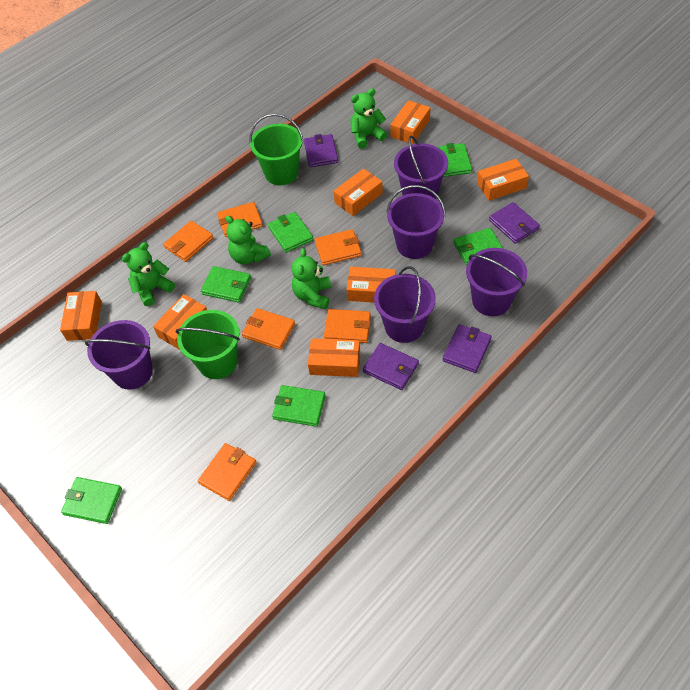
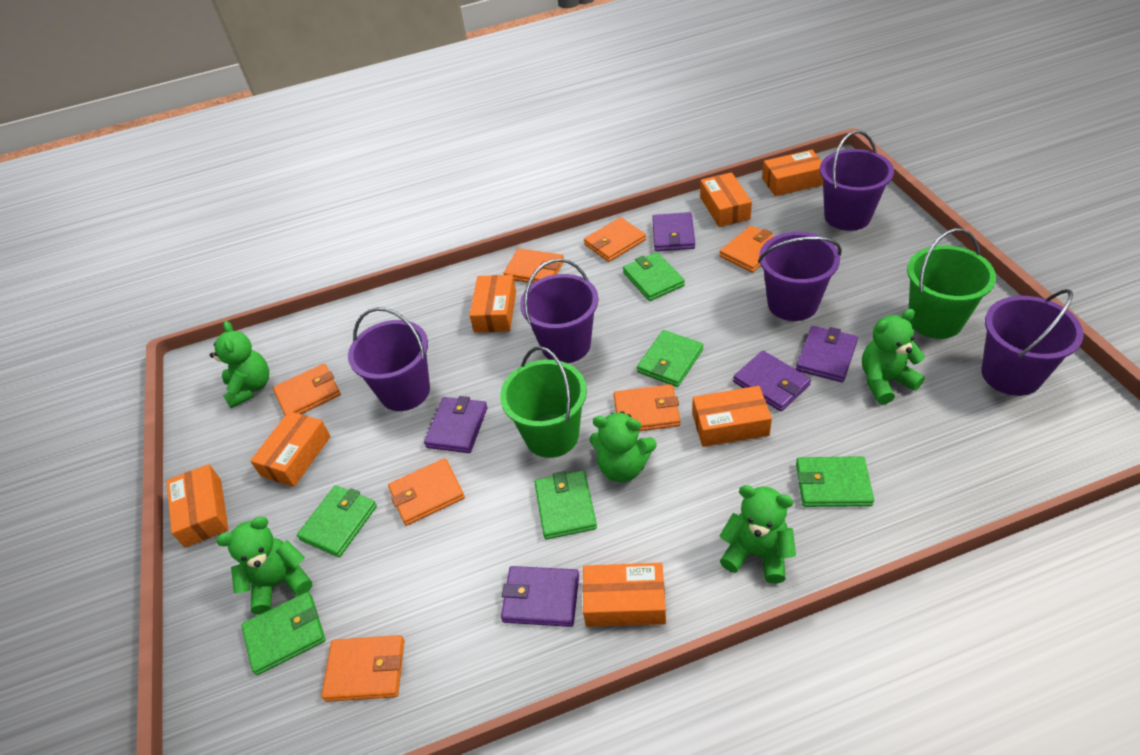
green teddy bear: 4 -> 5
orange wallet: 6 -> 7
purple wallet: 4 -> 5

